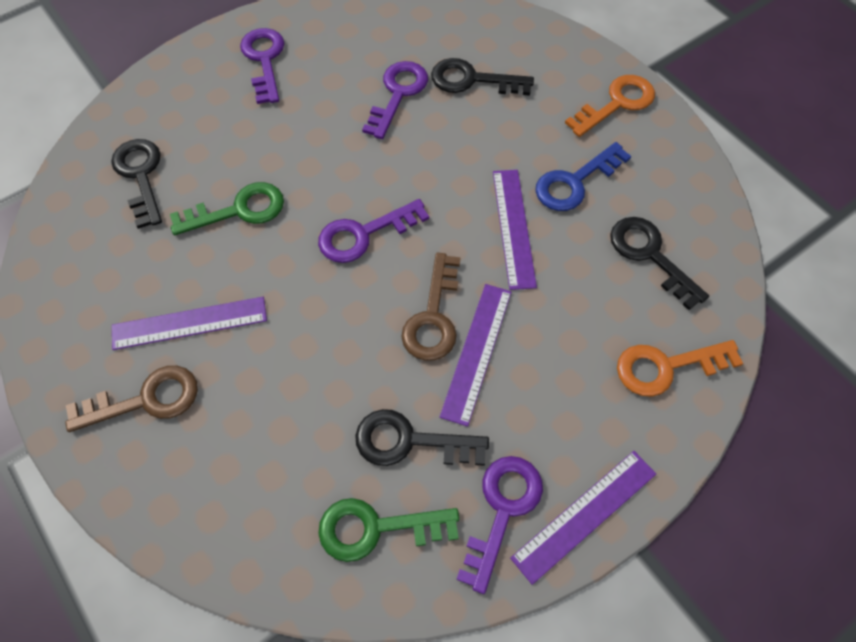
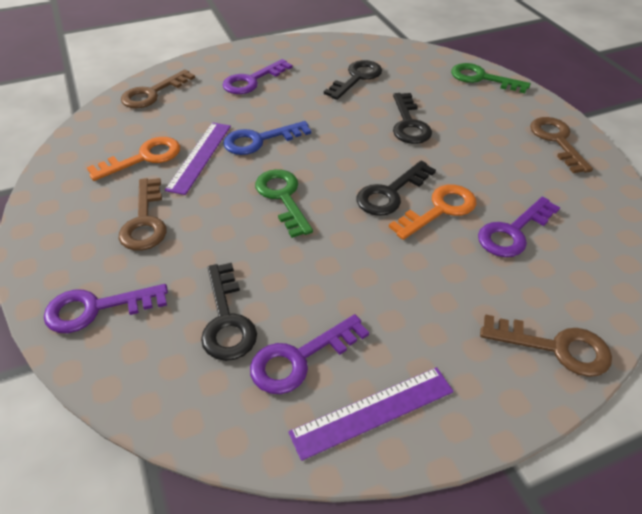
brown key: 2 -> 4
purple ruler: 4 -> 2

